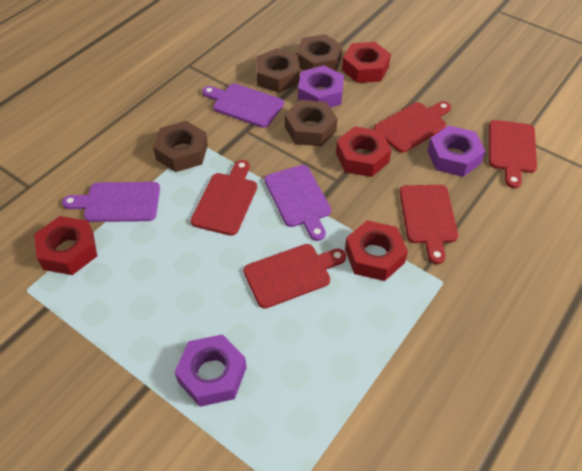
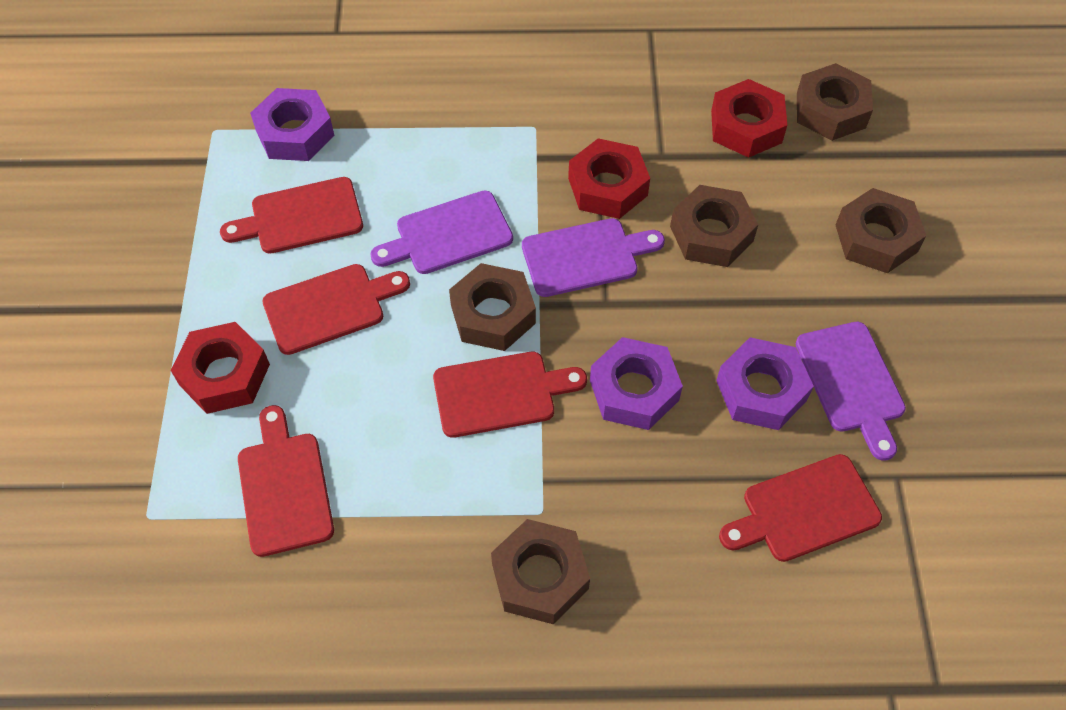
brown nut: 4 -> 5
red nut: 4 -> 3

